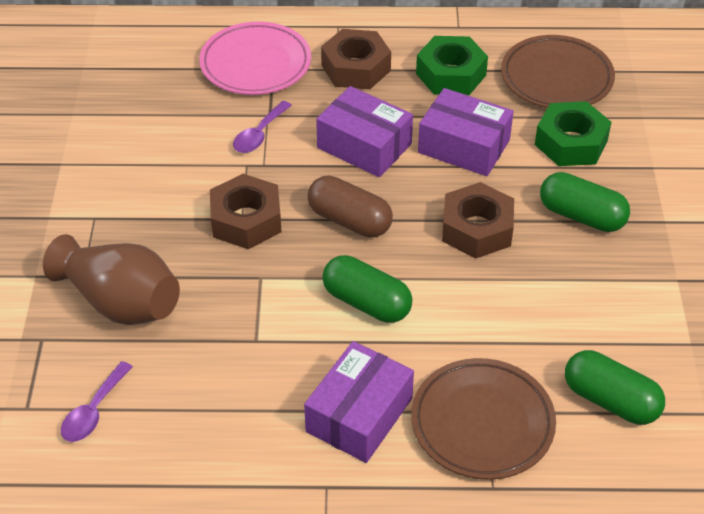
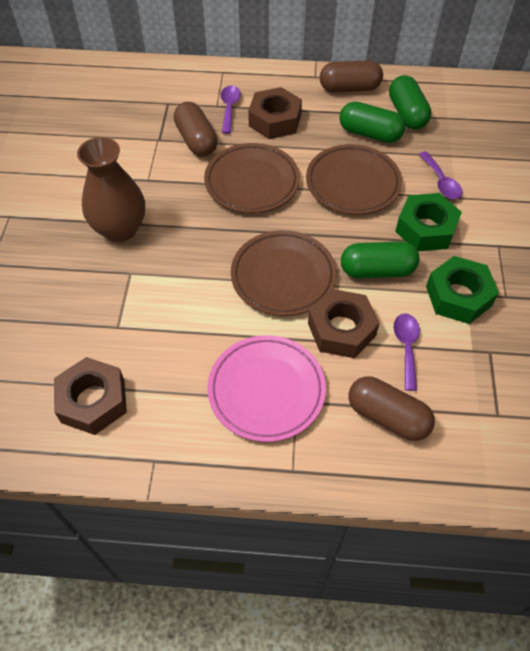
brown capsule: 1 -> 3
brown plate: 2 -> 3
purple box: 3 -> 0
purple spoon: 2 -> 3

